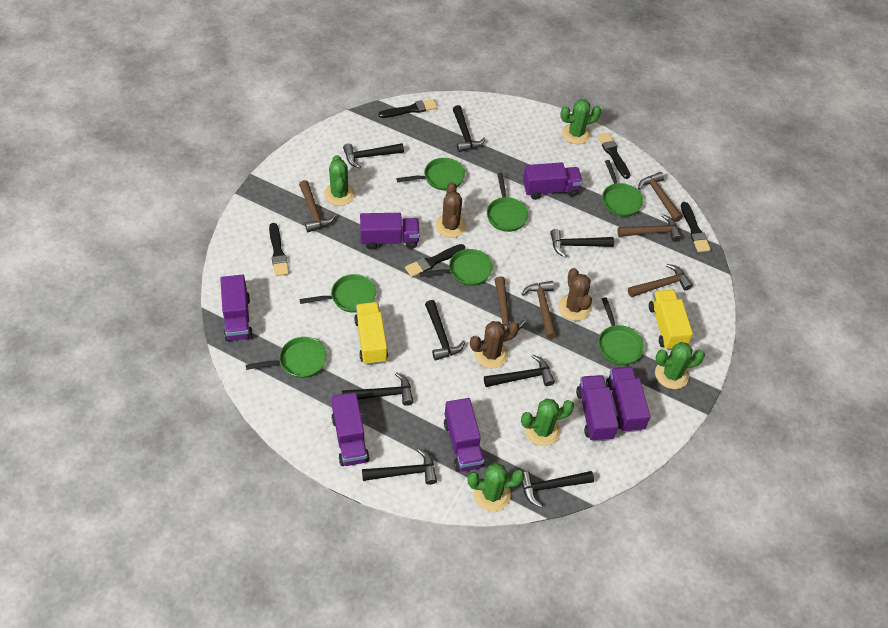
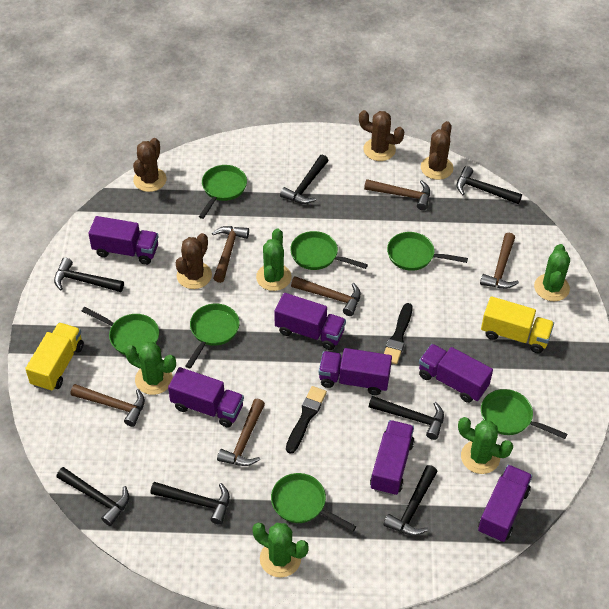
black brush: 5 -> 2
black hammer: 8 -> 7
brown cactus: 3 -> 4

